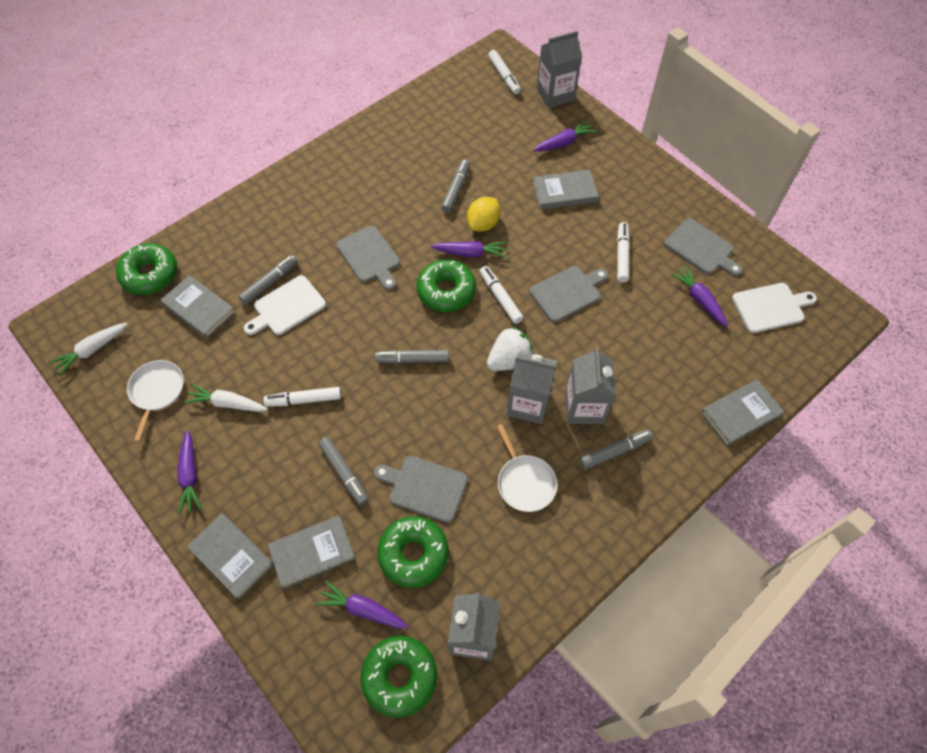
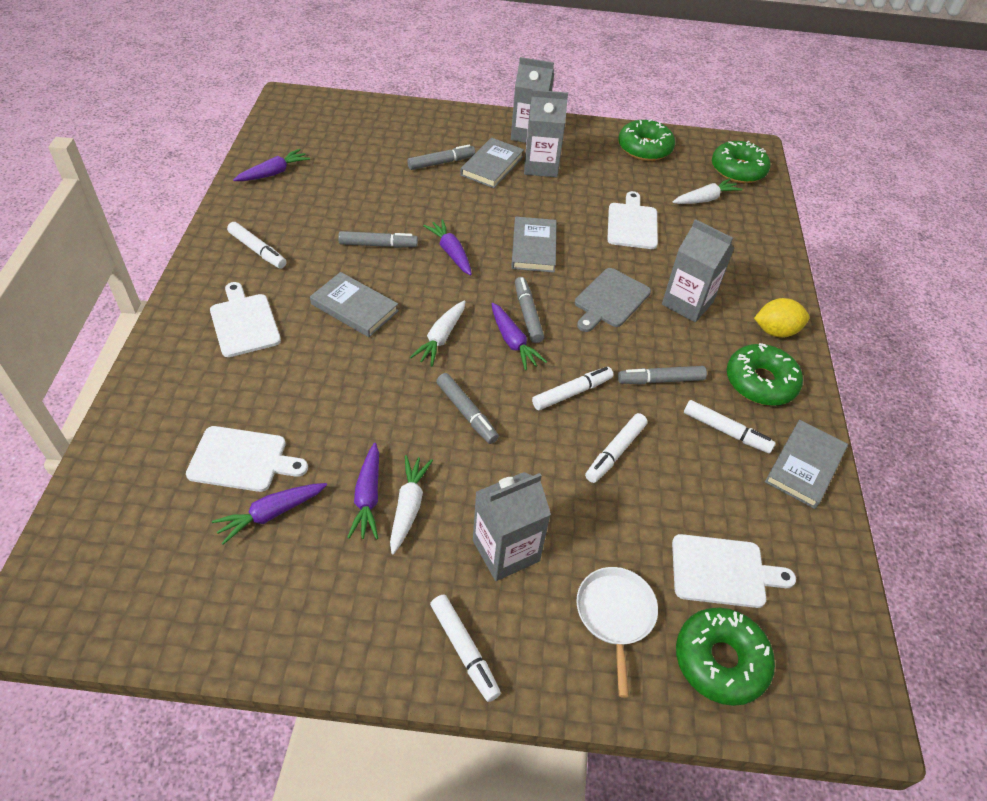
grey book: 5 -> 4
grey cutting board: 4 -> 1
white carrot: 2 -> 3
white cutting board: 2 -> 4
white marker: 4 -> 5
white pan: 2 -> 1
white strawberry: 1 -> 0

